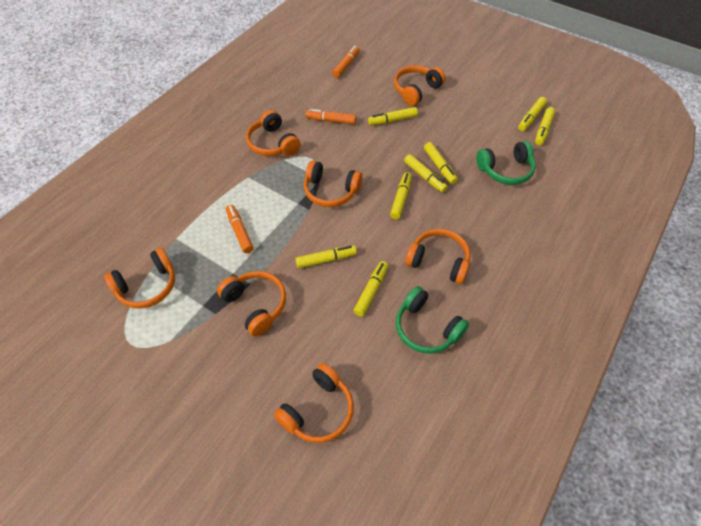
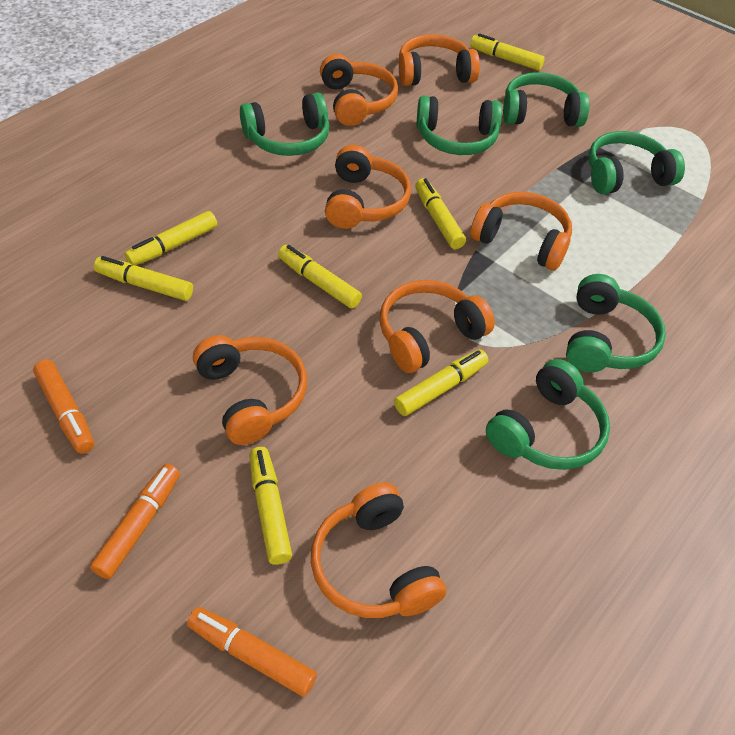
green headphones: 2 -> 6
yellow marker: 8 -> 7

